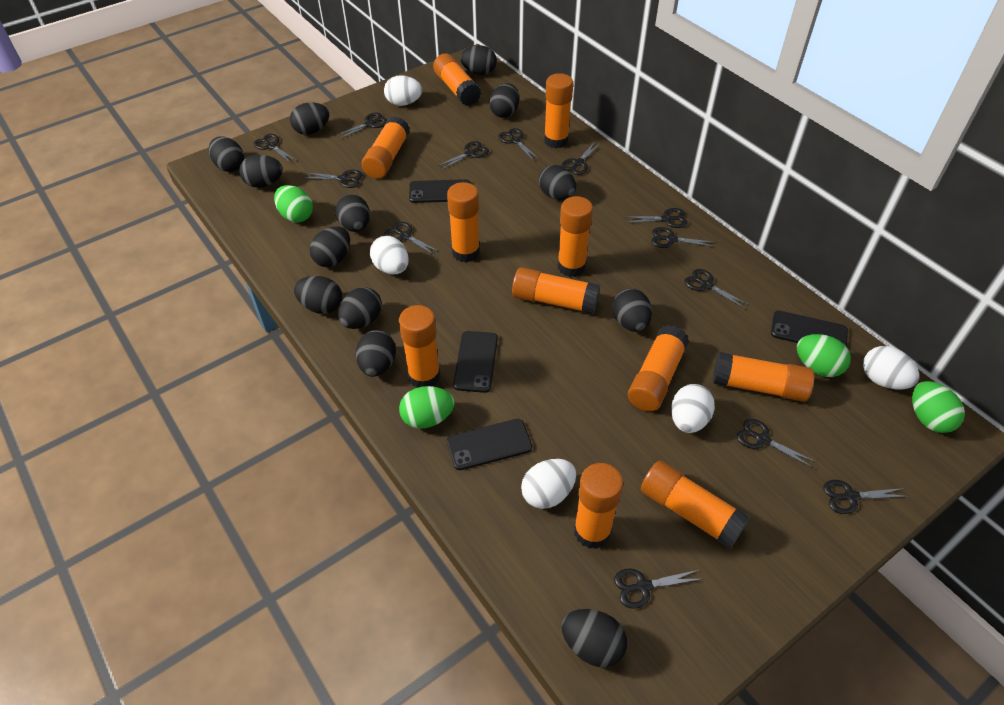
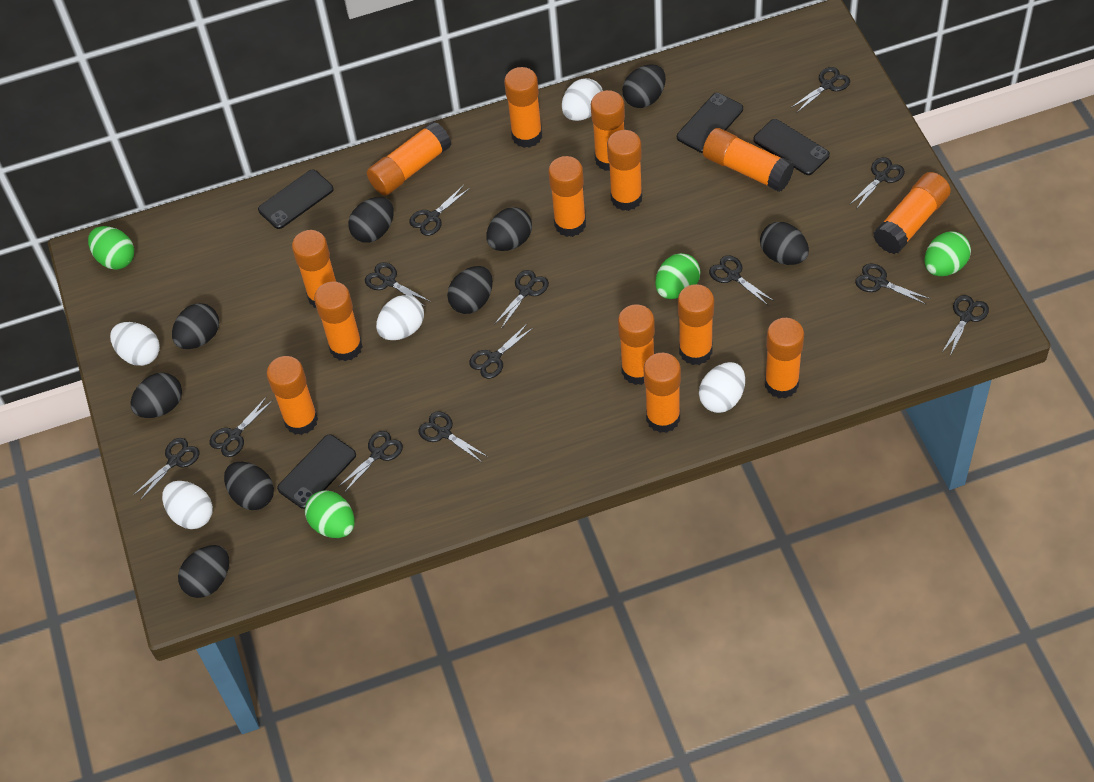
black egg: 13 -> 9
orange glue stick: 11 -> 14

